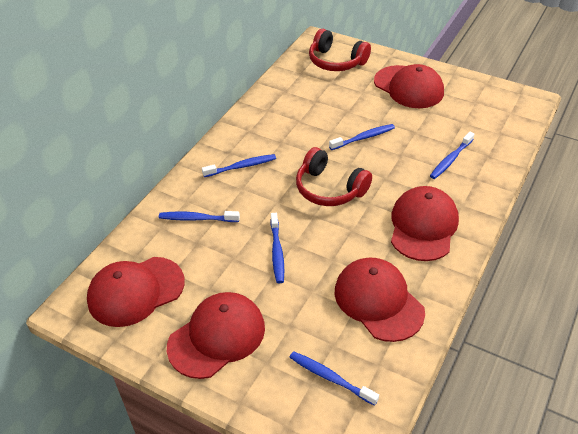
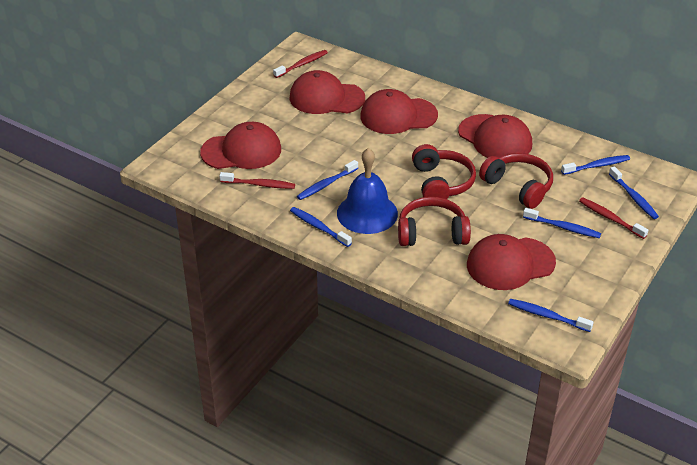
blue bell: 0 -> 1
red headphones: 2 -> 3
red toothbrush: 0 -> 3

